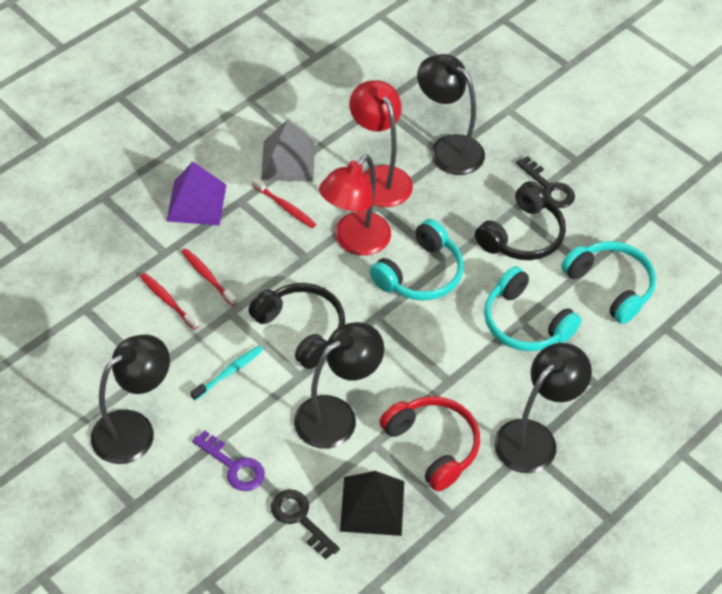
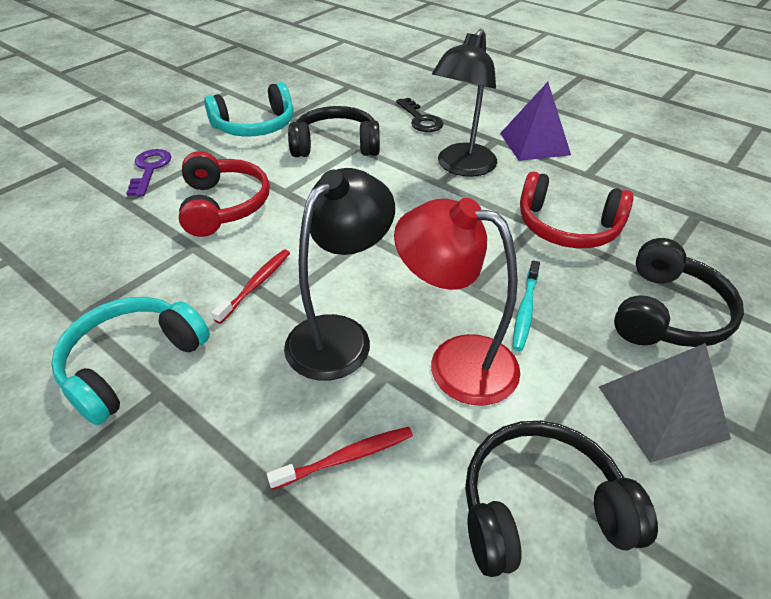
black headphones: 2 -> 3
black key: 2 -> 1
black lamp: 4 -> 2
black pyramid: 1 -> 0
red headphones: 1 -> 2
red lamp: 2 -> 1
red toothbrush: 3 -> 2
turquoise headphones: 3 -> 2

